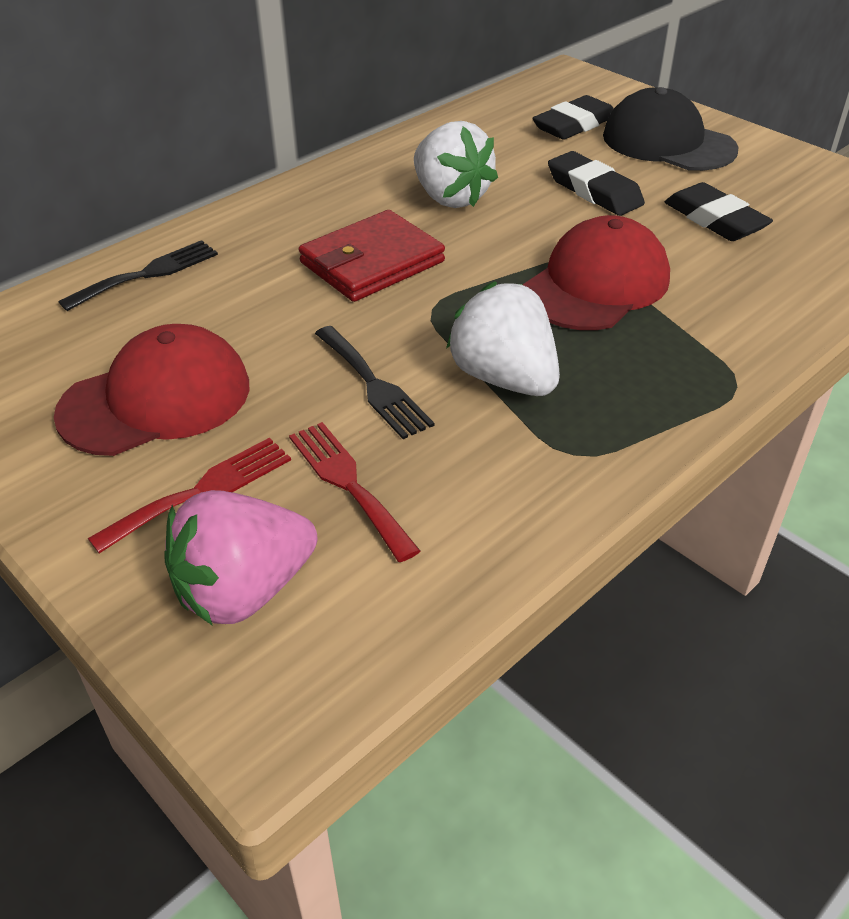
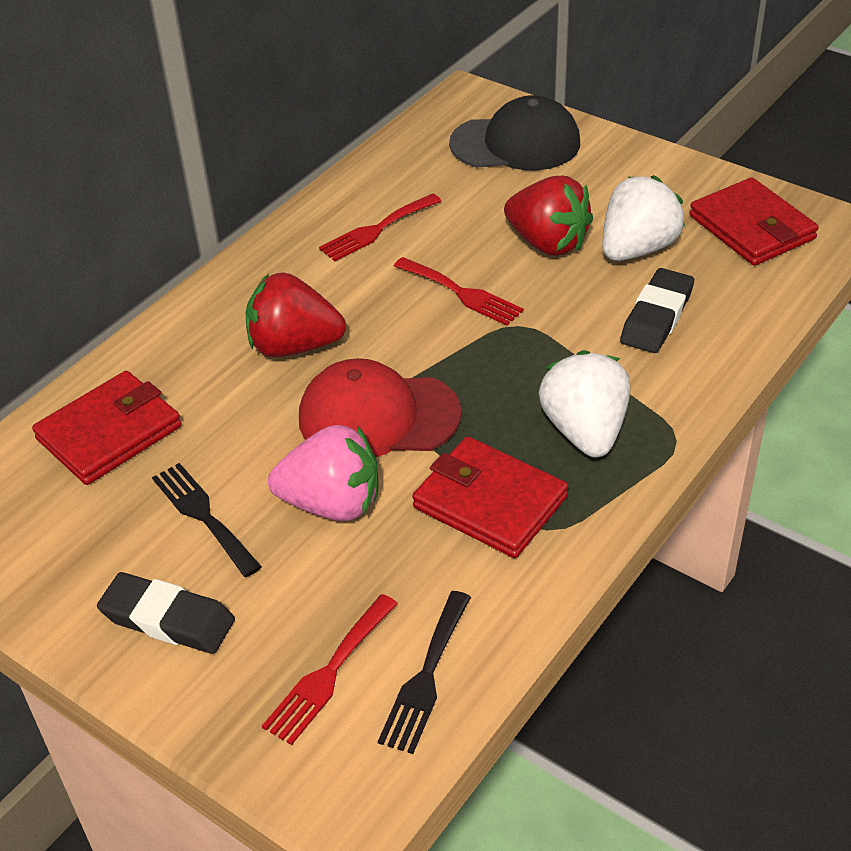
black eraser: 3 -> 2
red cap: 2 -> 1
red fork: 2 -> 3
red strawberry: 0 -> 2
red wallet: 1 -> 3

